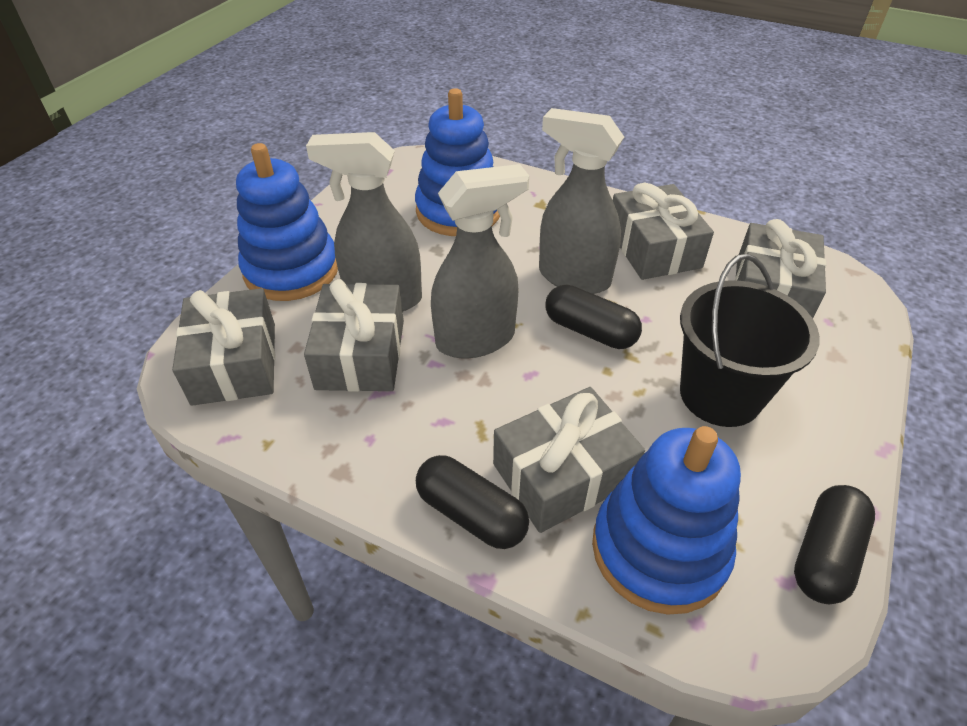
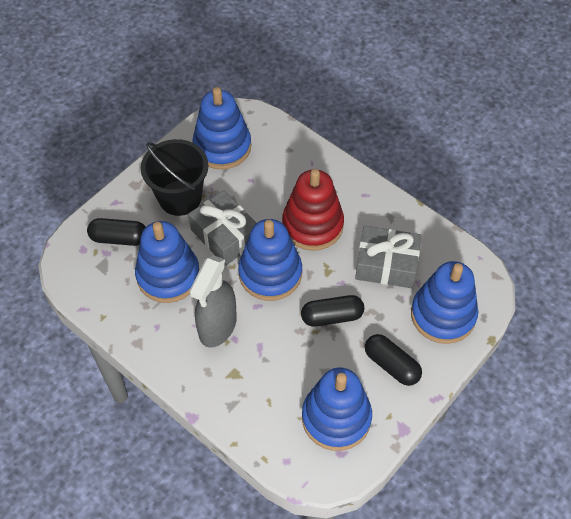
blue stacking toy: 3 -> 5
grey gift: 5 -> 2
grey spray bottle: 3 -> 1
red stacking toy: 0 -> 1

